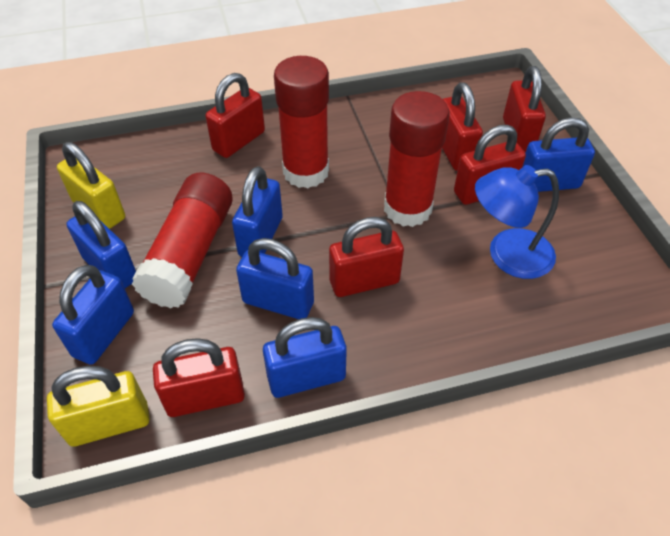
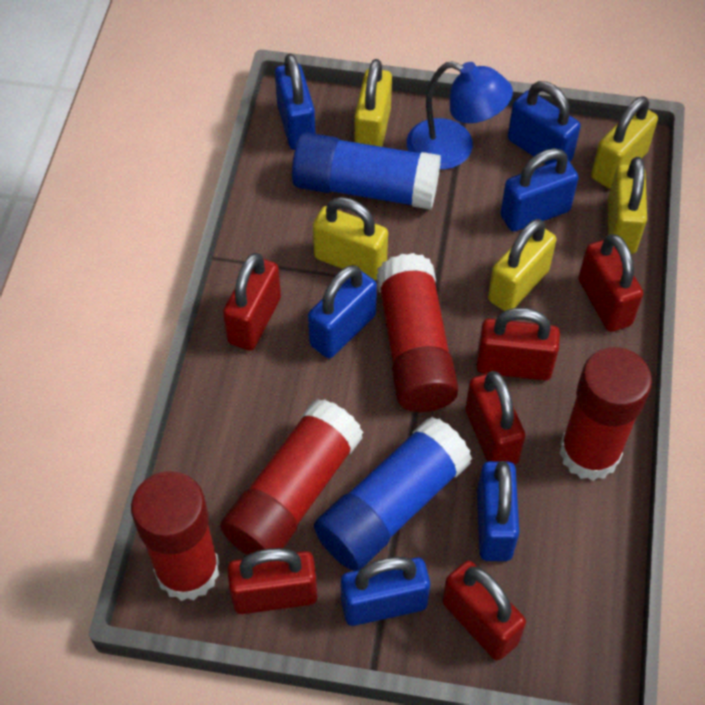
blue glue stick: 0 -> 2
red glue stick: 3 -> 4
yellow padlock: 2 -> 5

